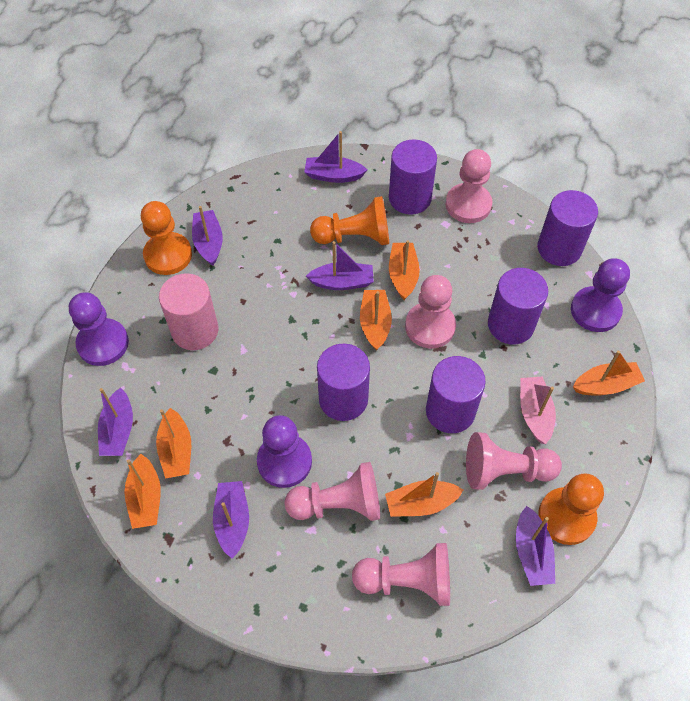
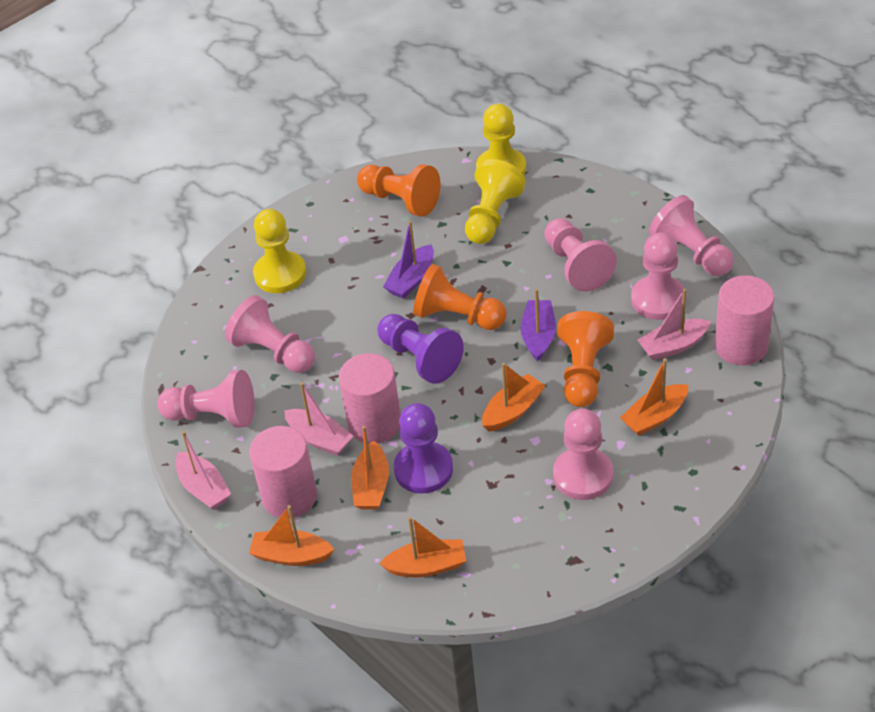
orange boat: 6 -> 5
pink boat: 1 -> 3
pink cylinder: 1 -> 3
pink pawn: 5 -> 6
purple boat: 6 -> 2
purple cylinder: 5 -> 0
purple pawn: 3 -> 2
yellow pawn: 0 -> 3

